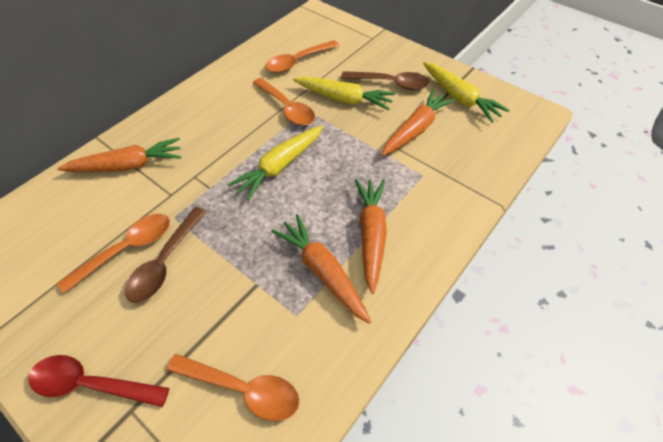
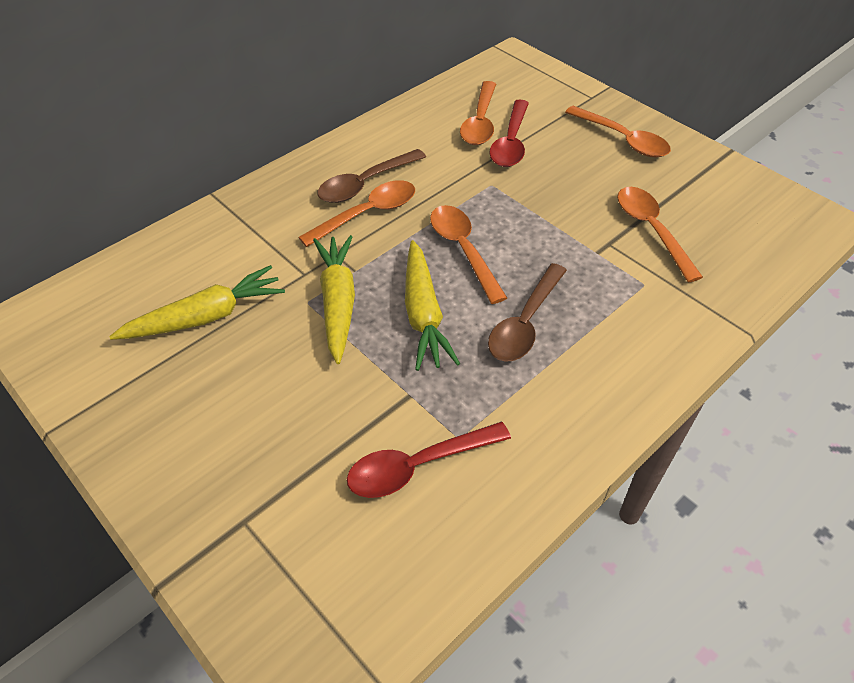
orange carrot: 4 -> 0
orange spoon: 4 -> 5
red spoon: 1 -> 2

